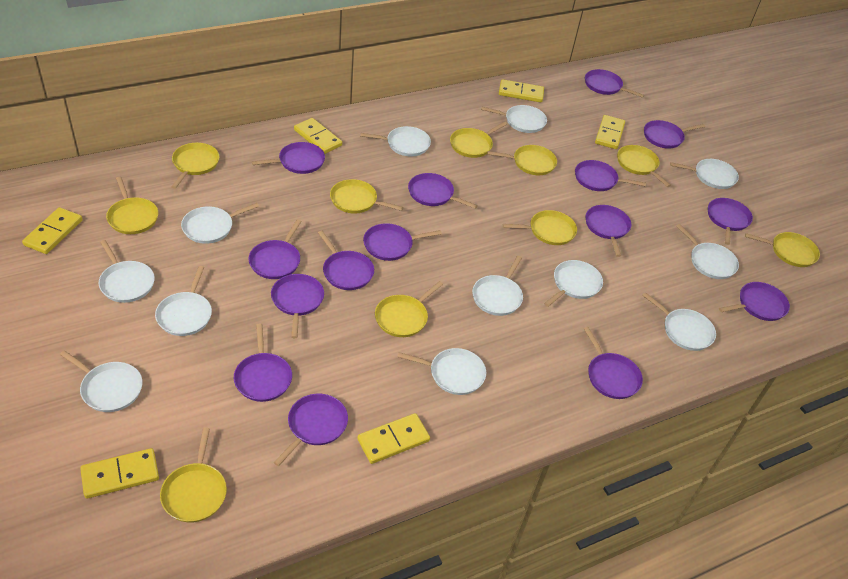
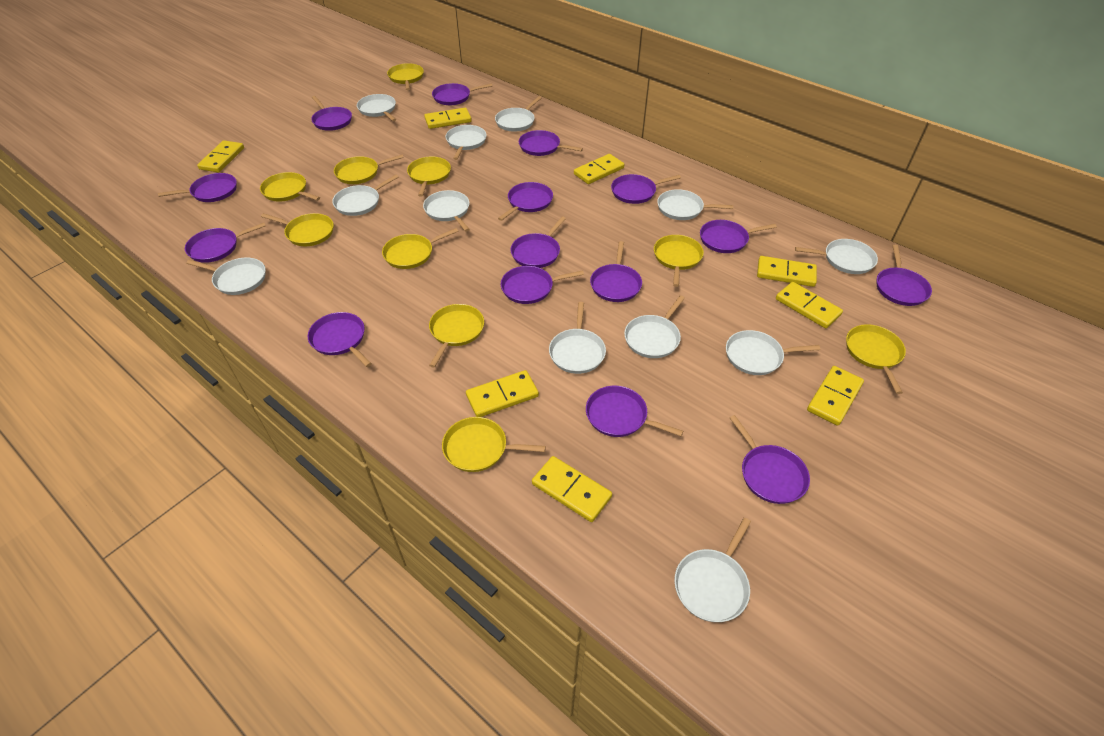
yellow domino: 6 -> 8

